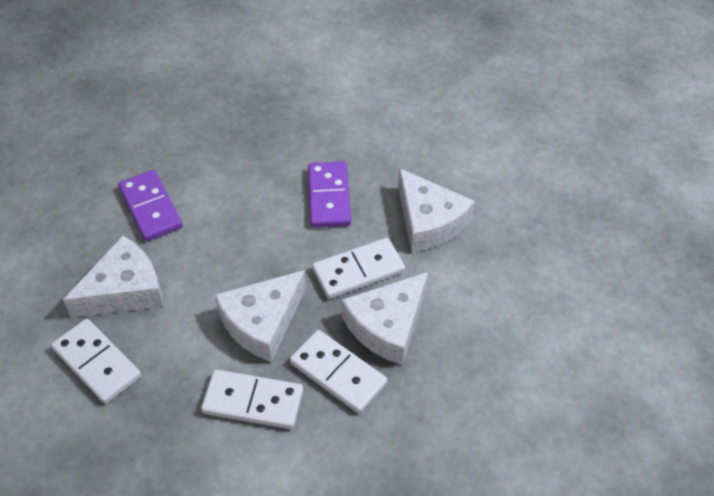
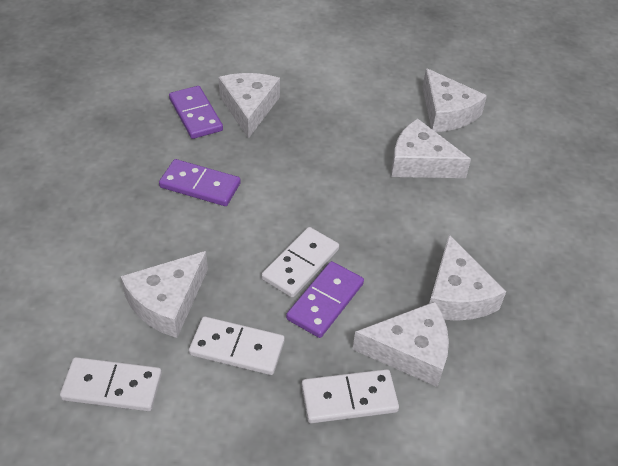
purple domino: 2 -> 3
white cheese: 4 -> 6

